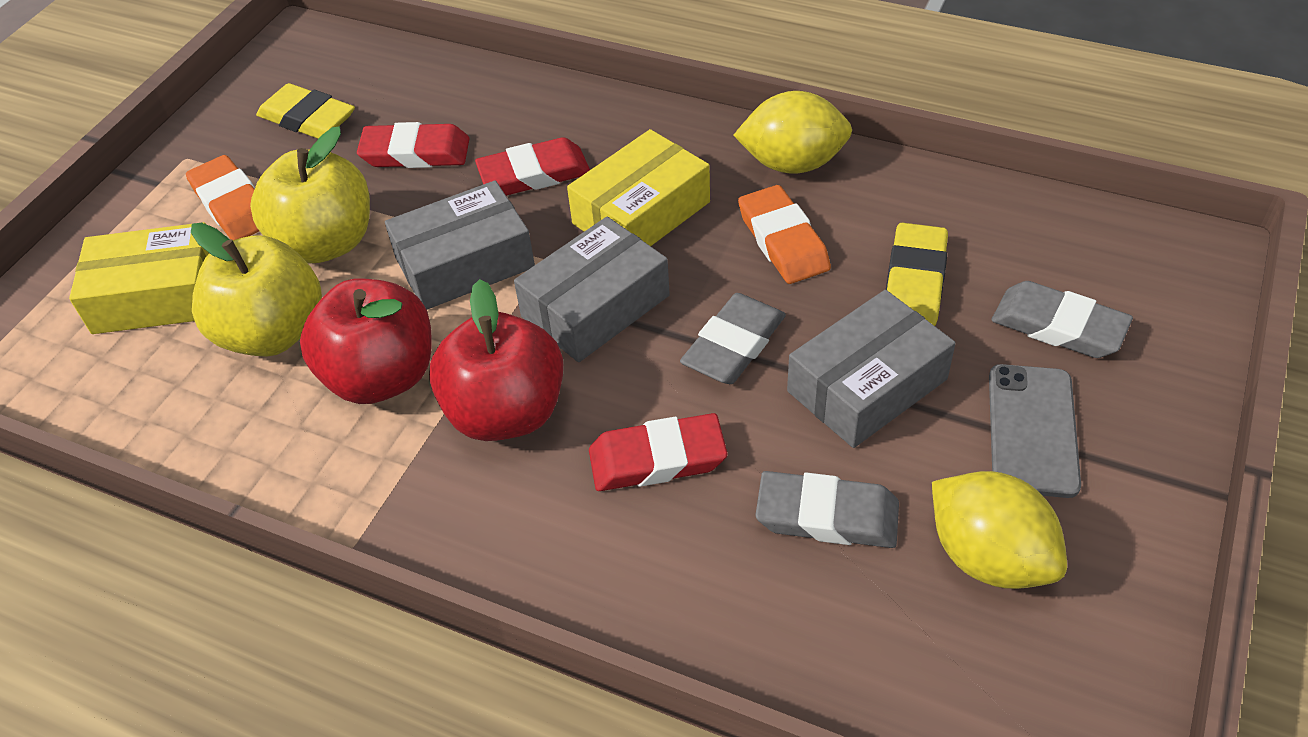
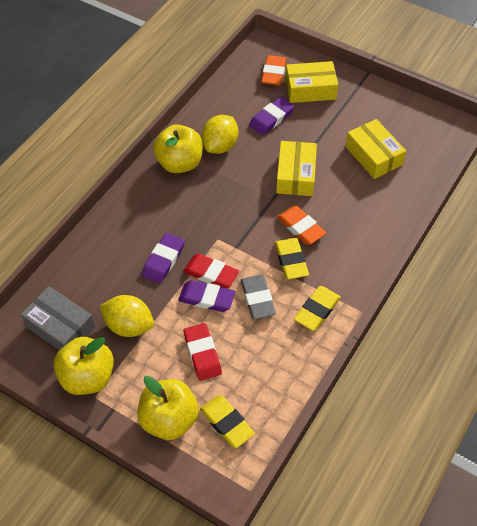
grey box: 3 -> 1
grey eraser: 3 -> 1
grey phone: 1 -> 0
purple eraser: 0 -> 3
red apple: 2 -> 0
red eraser: 3 -> 2
yellow apple: 2 -> 3
yellow box: 2 -> 3
yellow eraser: 2 -> 3

